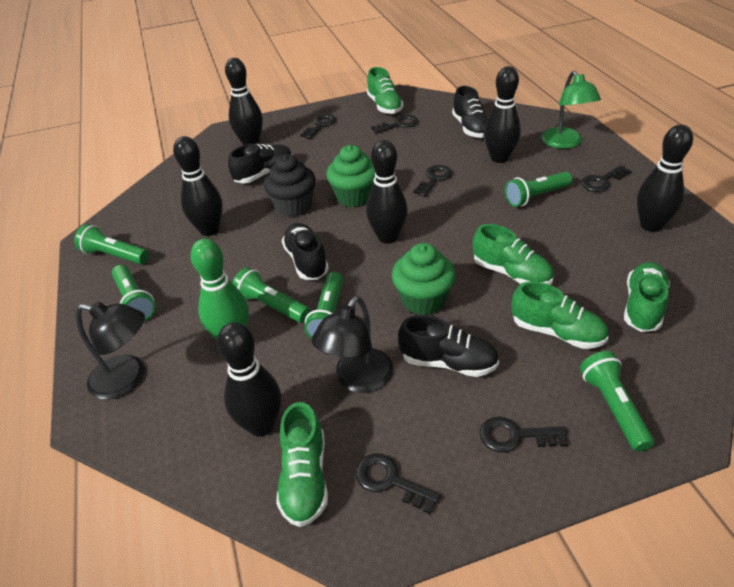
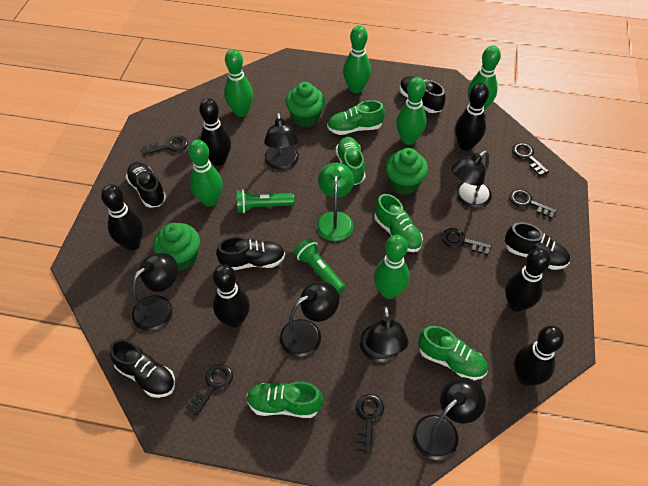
black cupcake: 1 -> 0
black lamp: 2 -> 6
black shoe: 4 -> 5
green bowling pin: 1 -> 6
green cupcake: 2 -> 3
green flashlight: 6 -> 2

